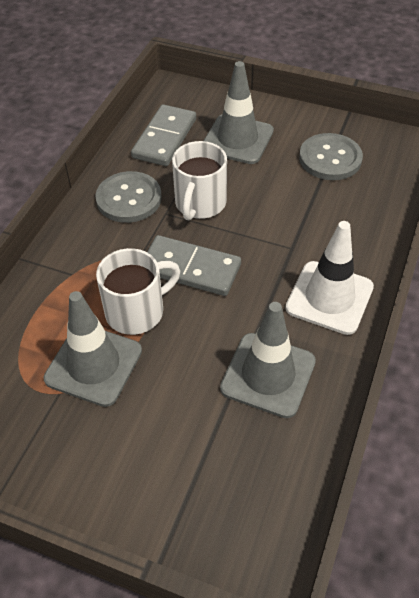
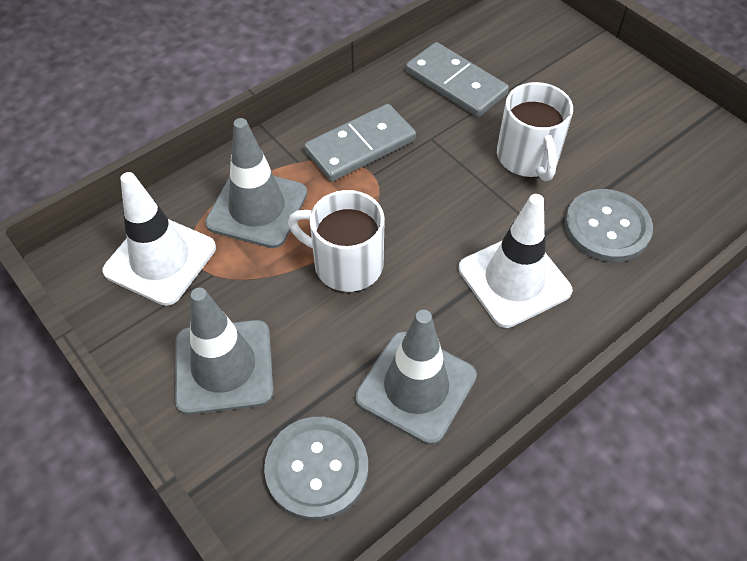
white traffic cone: 1 -> 2

